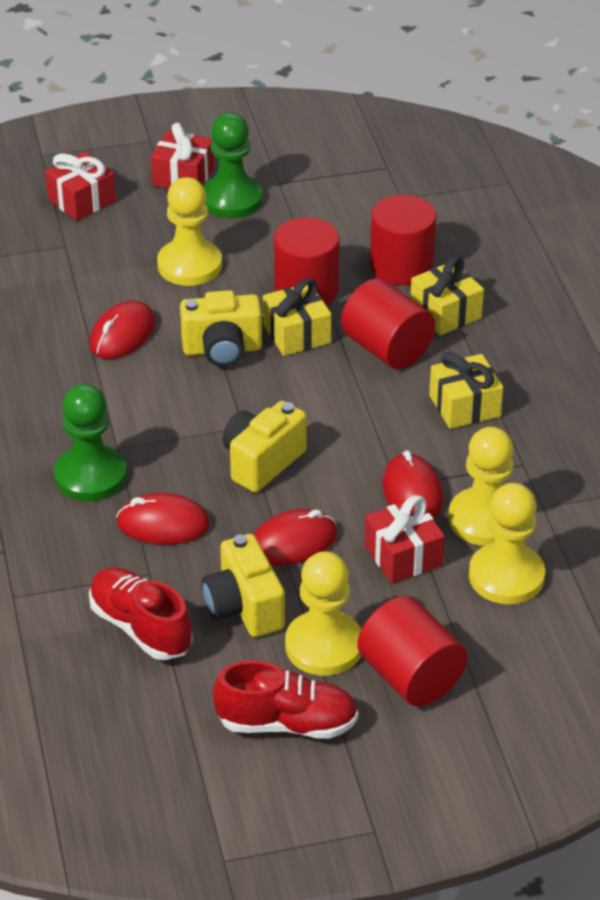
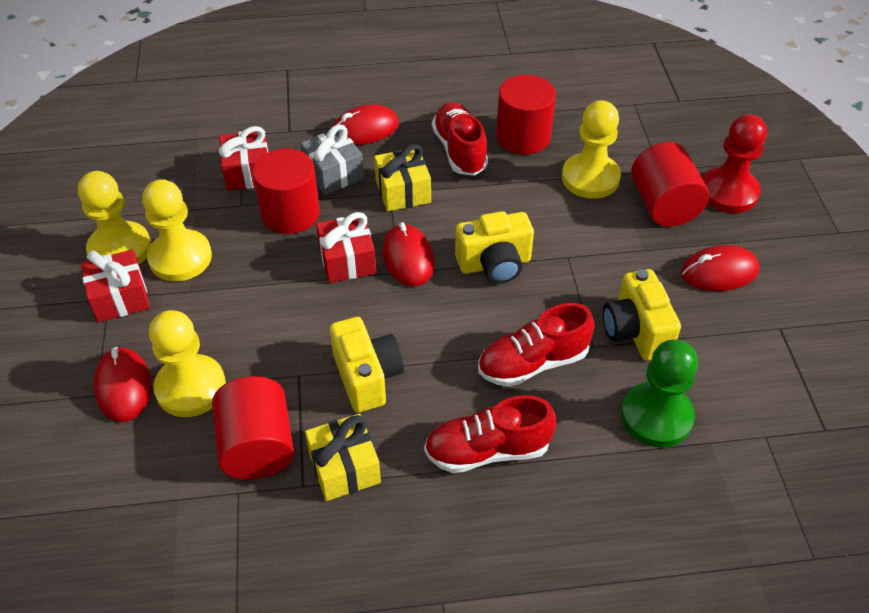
green pawn: 2 -> 1
grey gift: 0 -> 1
red pawn: 0 -> 1
red shoe: 2 -> 3
yellow gift: 3 -> 2

